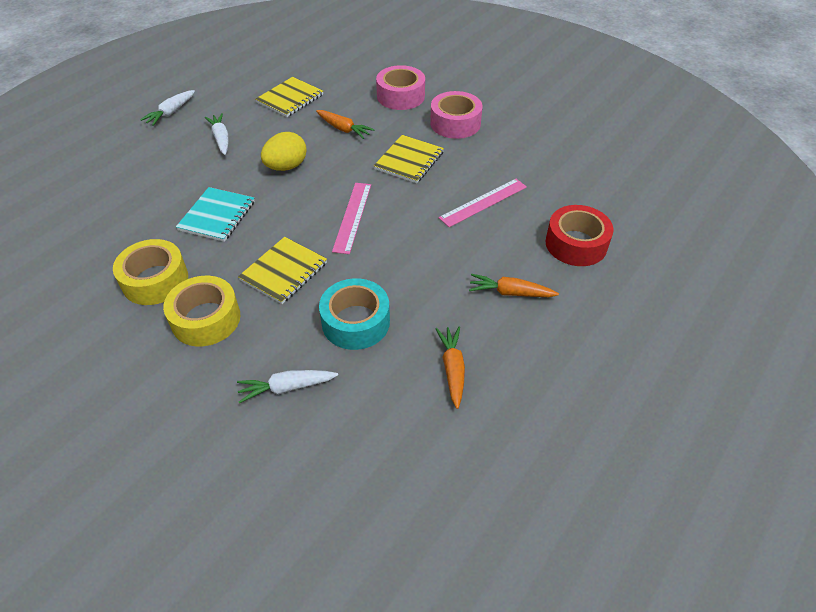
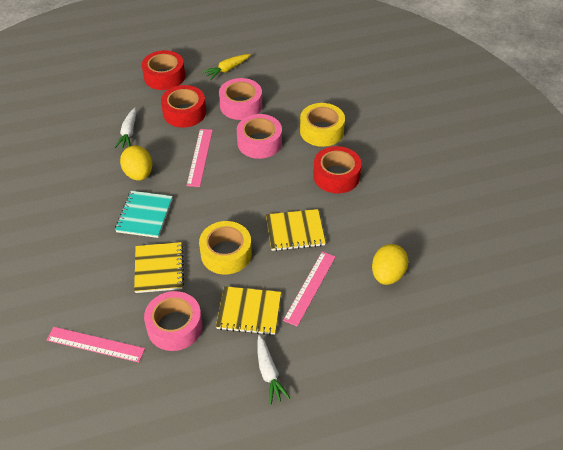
orange carrot: 3 -> 0
pink ruler: 2 -> 3
pink tape: 2 -> 3
red tape: 1 -> 3
turquoise tape: 1 -> 0
white carrot: 3 -> 2
yellow carrot: 0 -> 1
yellow egg: 1 -> 2

